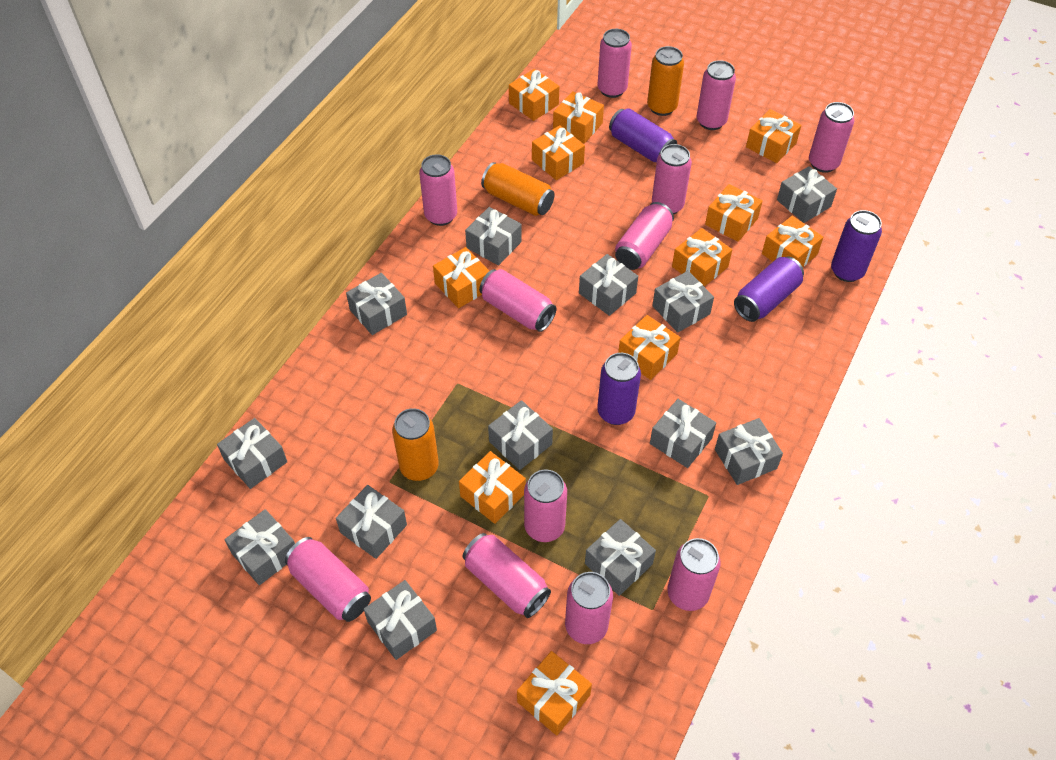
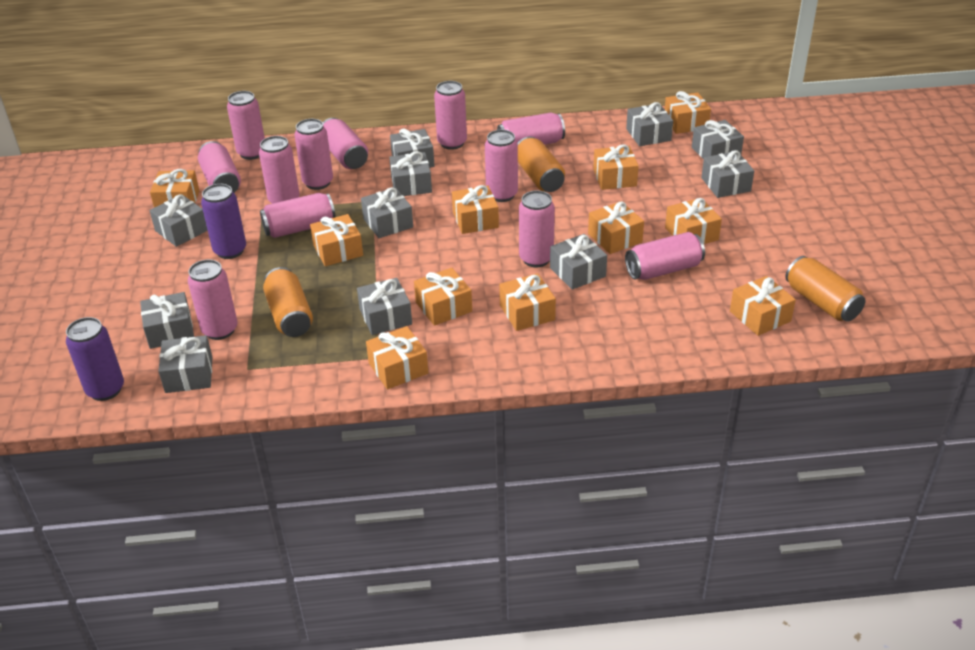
grey gift: 13 -> 11
purple can: 4 -> 2

